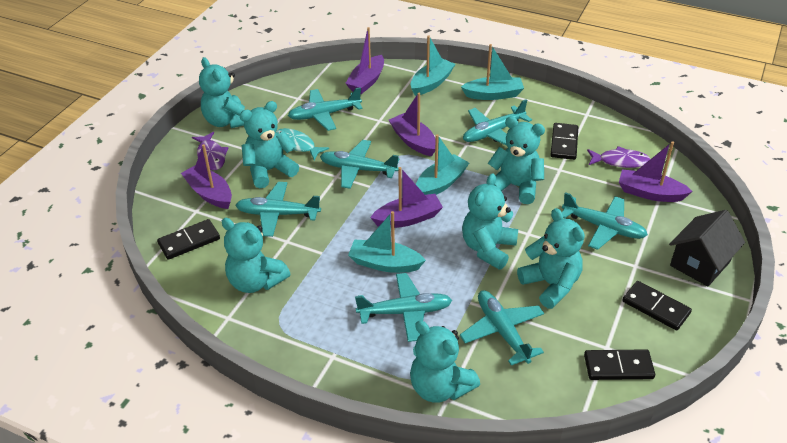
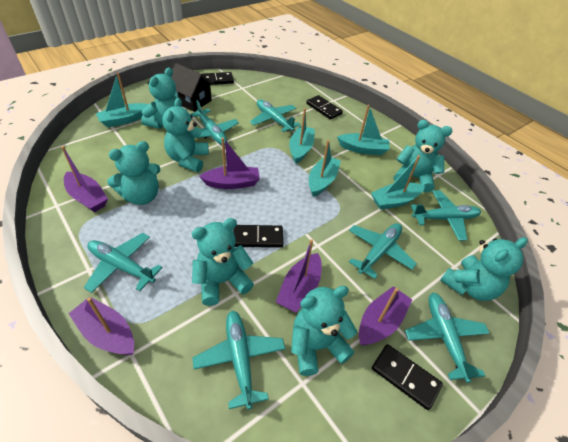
purple fish: 2 -> 0
turquoise boat: 4 -> 5
turquoise fish: 1 -> 0

